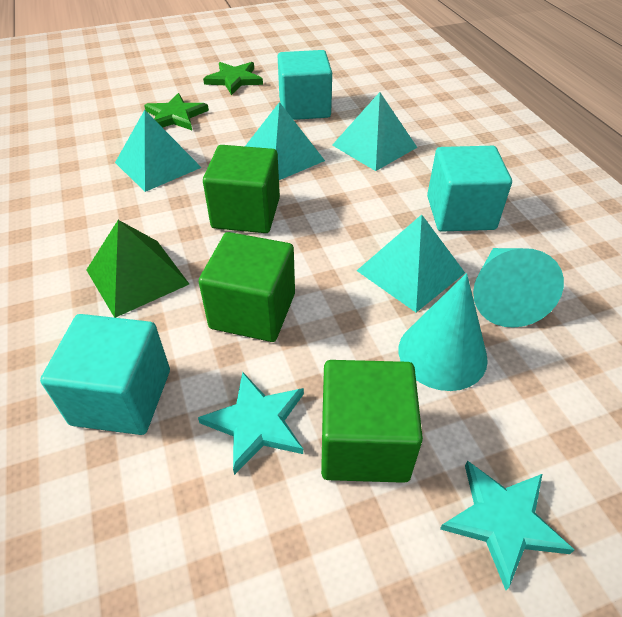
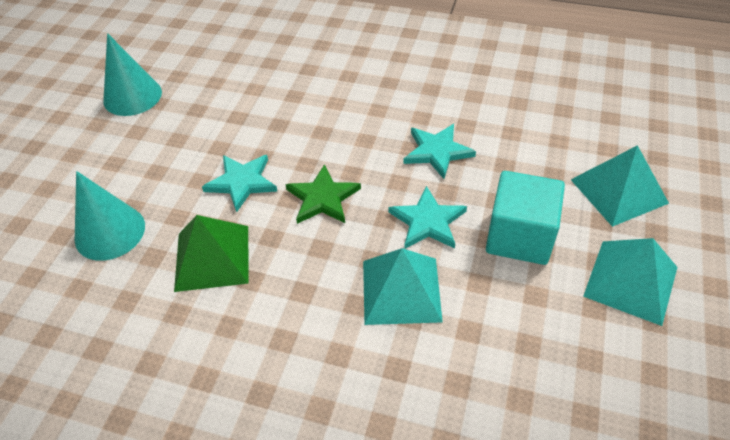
green cube: 3 -> 0
green star: 2 -> 1
turquoise cube: 3 -> 1
turquoise pyramid: 4 -> 3
turquoise star: 2 -> 3

